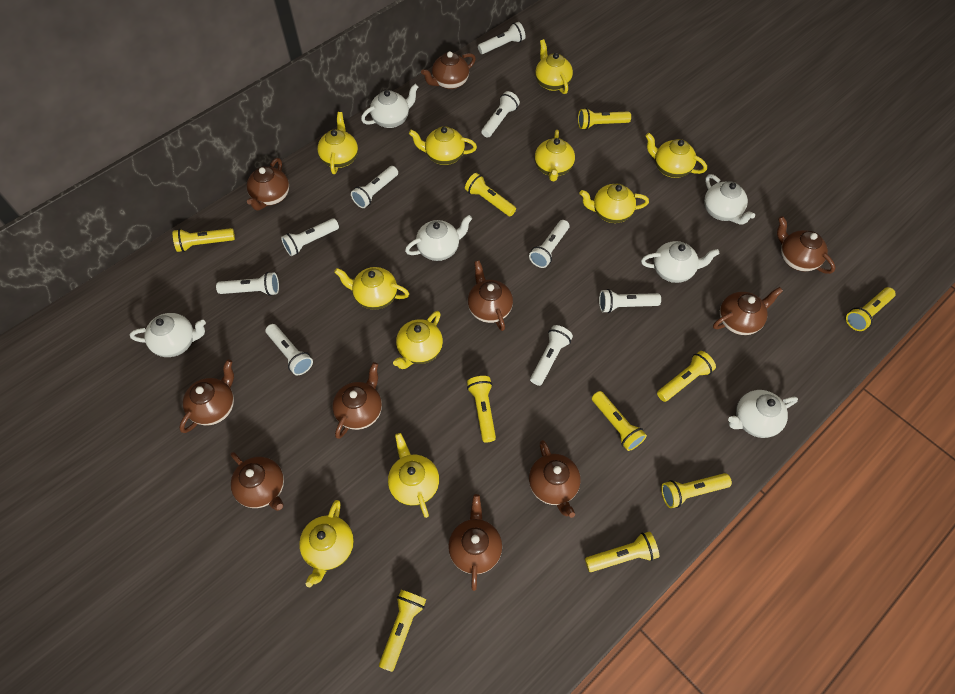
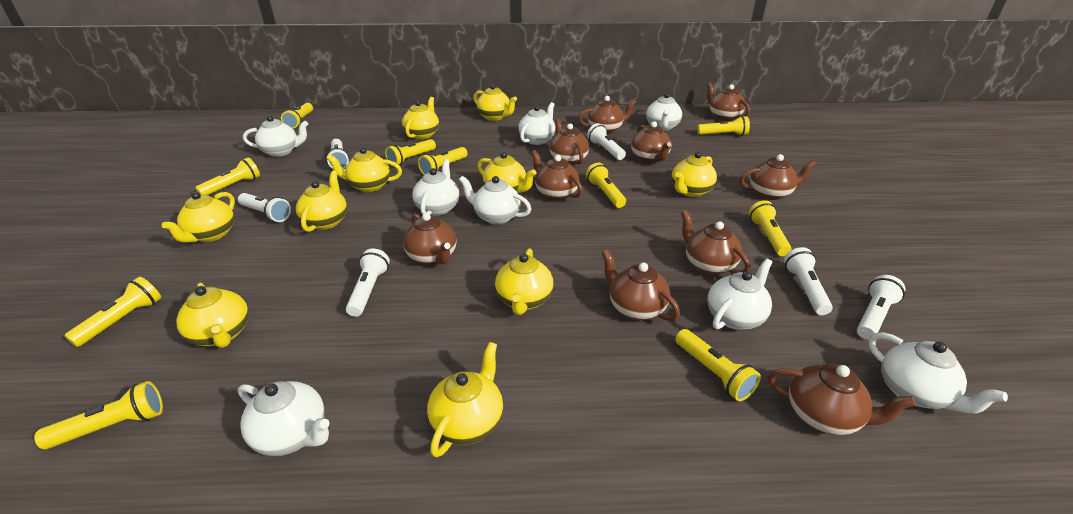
white flashlight: 9 -> 6
white teapot: 6 -> 8

